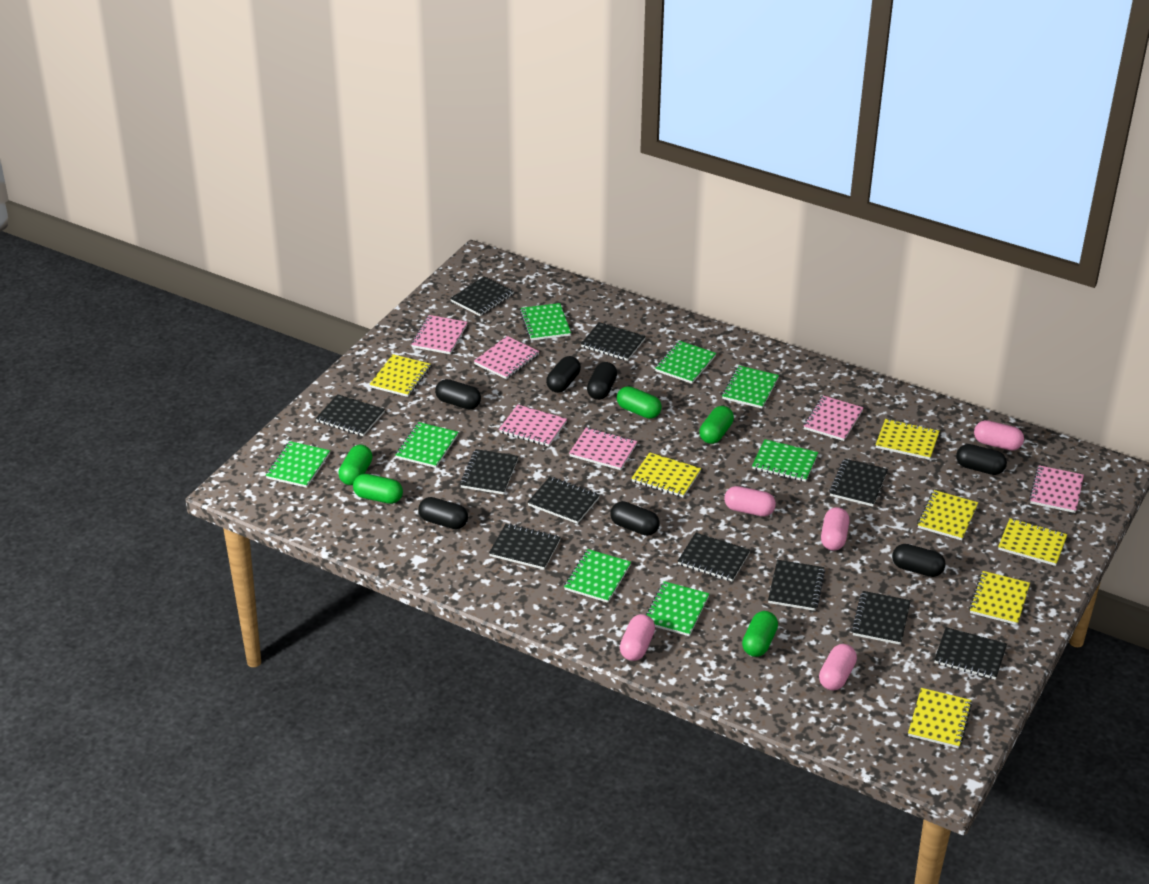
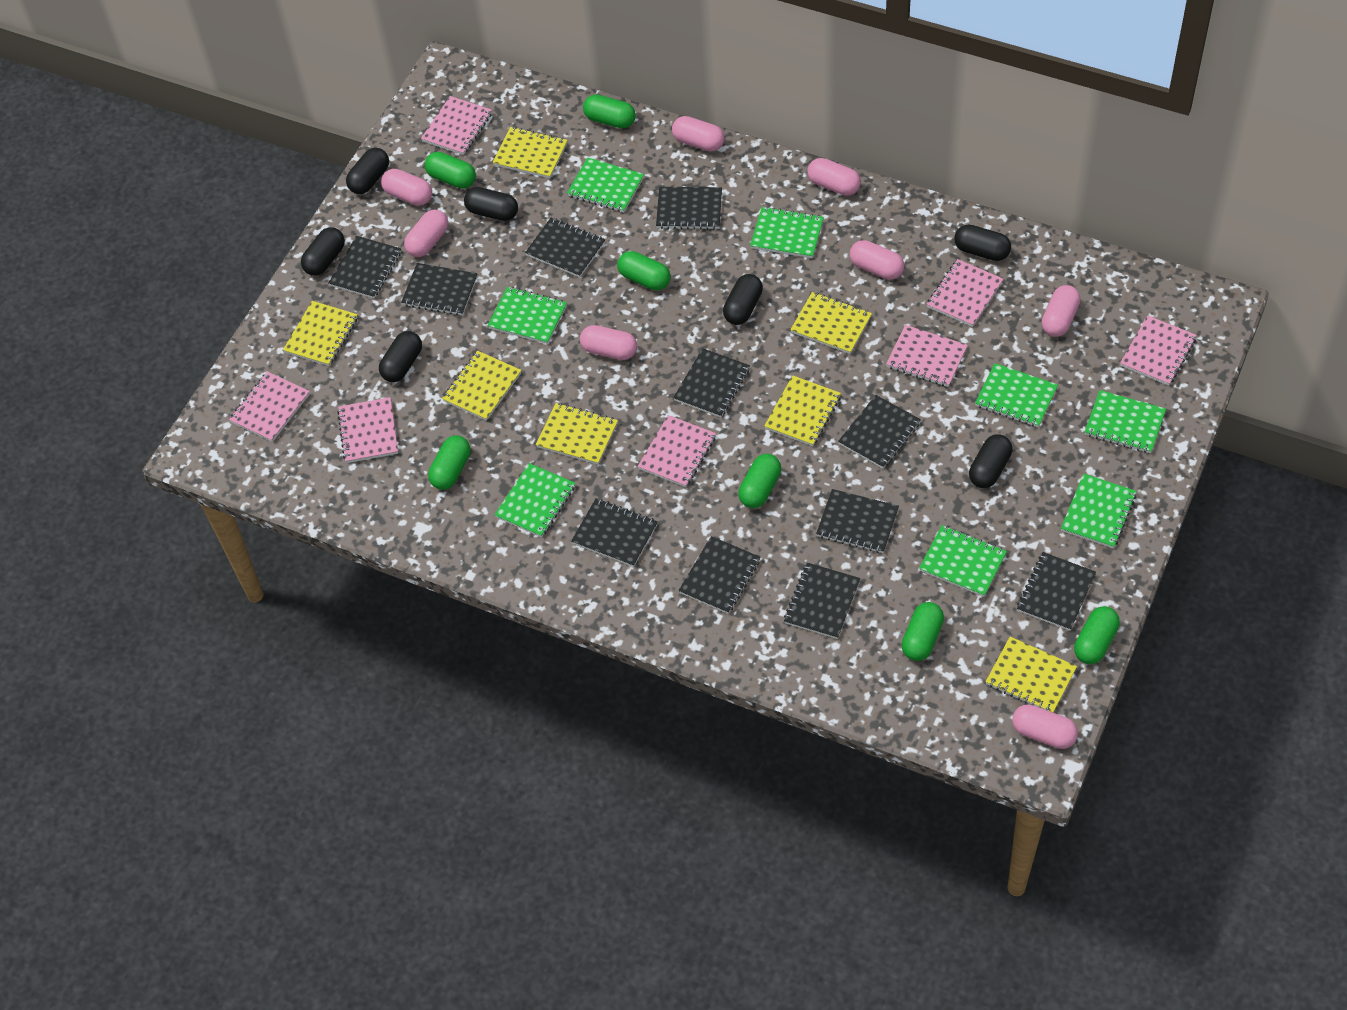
green capsule: 5 -> 7
pink capsule: 5 -> 8
pink notebook: 6 -> 7

